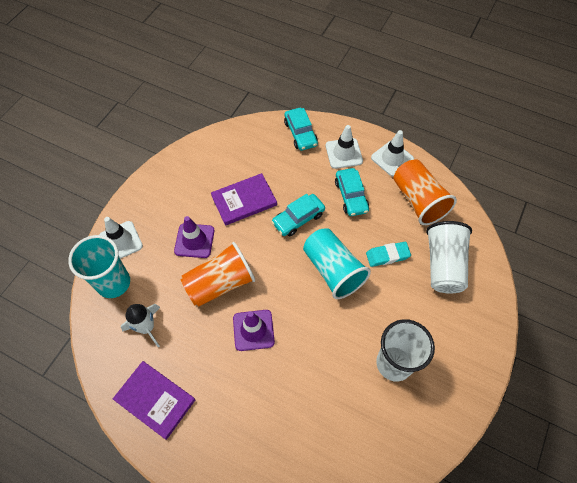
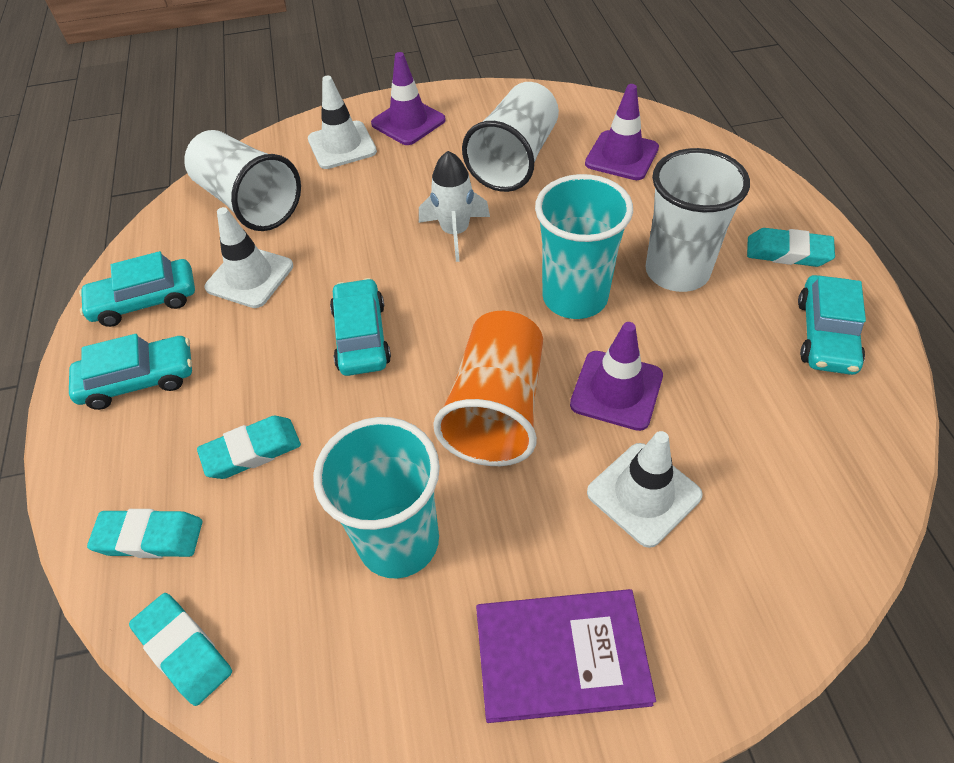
orange cup: 2 -> 1
purple book: 2 -> 1
purple traffic cone: 2 -> 3
turquoise car: 3 -> 4
turquoise eraser: 1 -> 4
white cup: 2 -> 3

